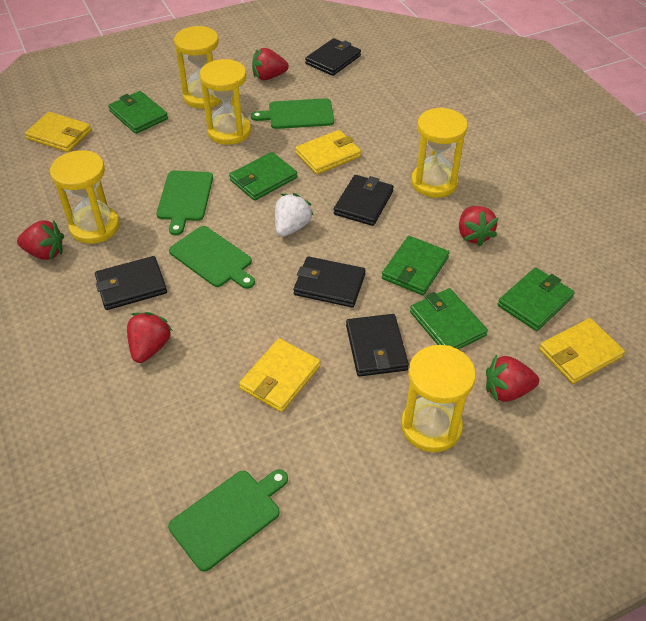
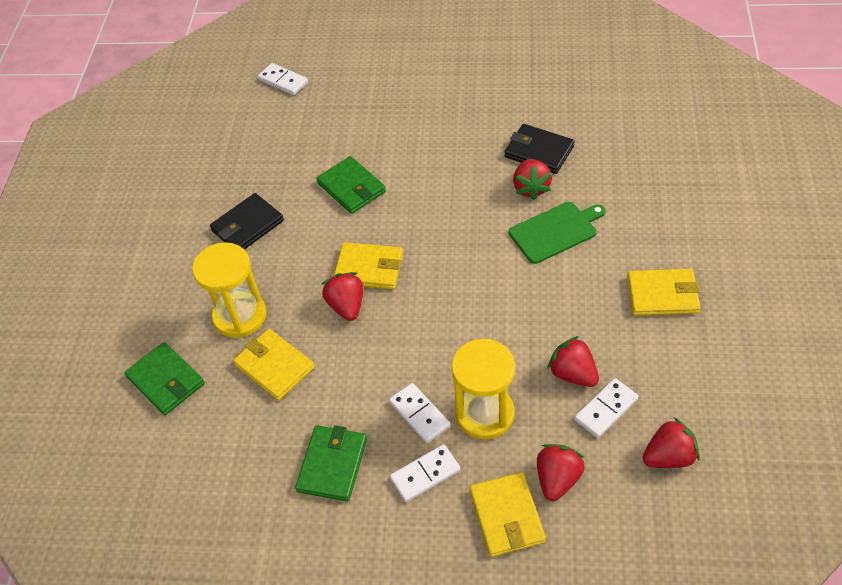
black wallet: 5 -> 2
green cutting board: 4 -> 1
green wallet: 5 -> 3
white domino: 0 -> 4
white strawberry: 1 -> 0
yellow hourglass: 5 -> 2

